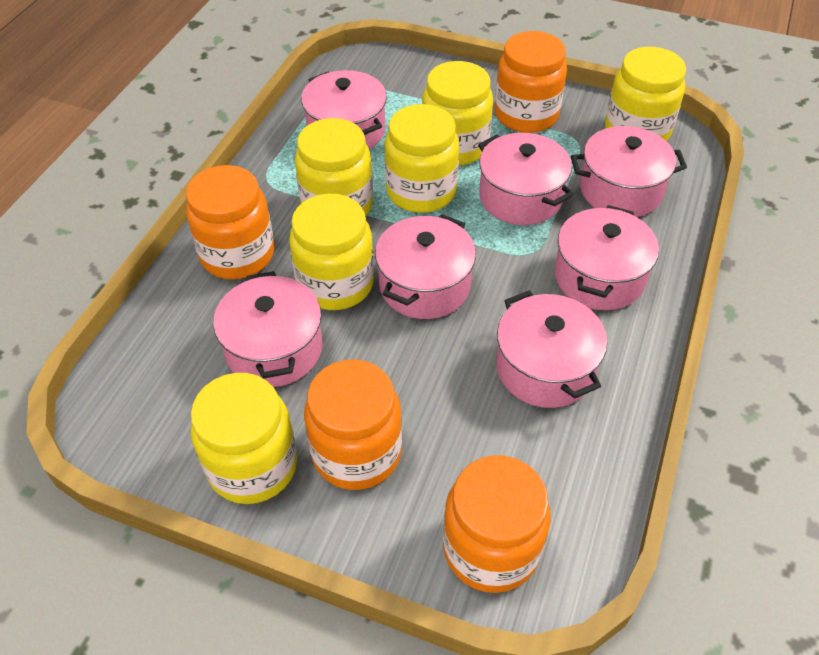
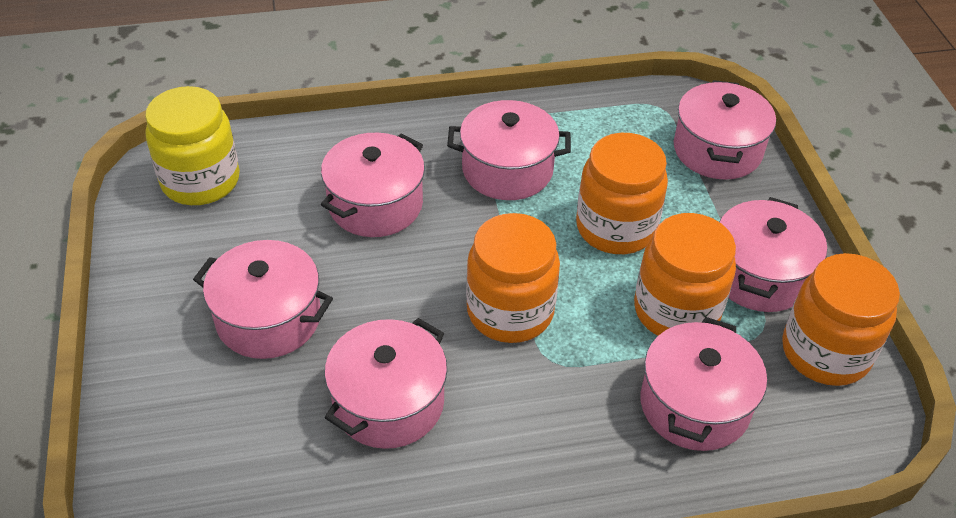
yellow jar: 6 -> 1

